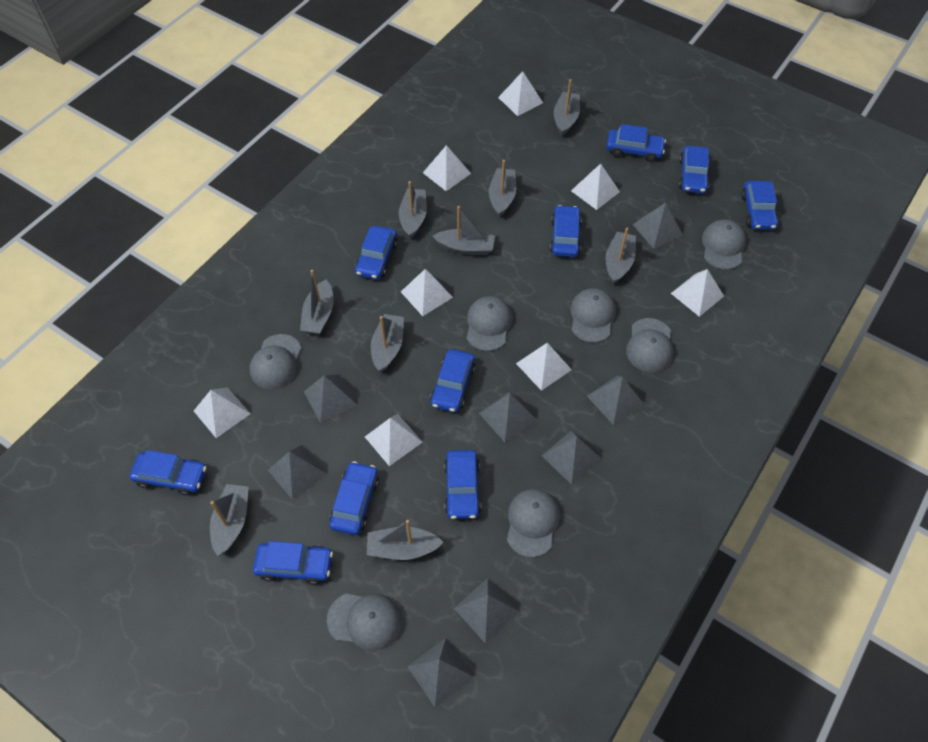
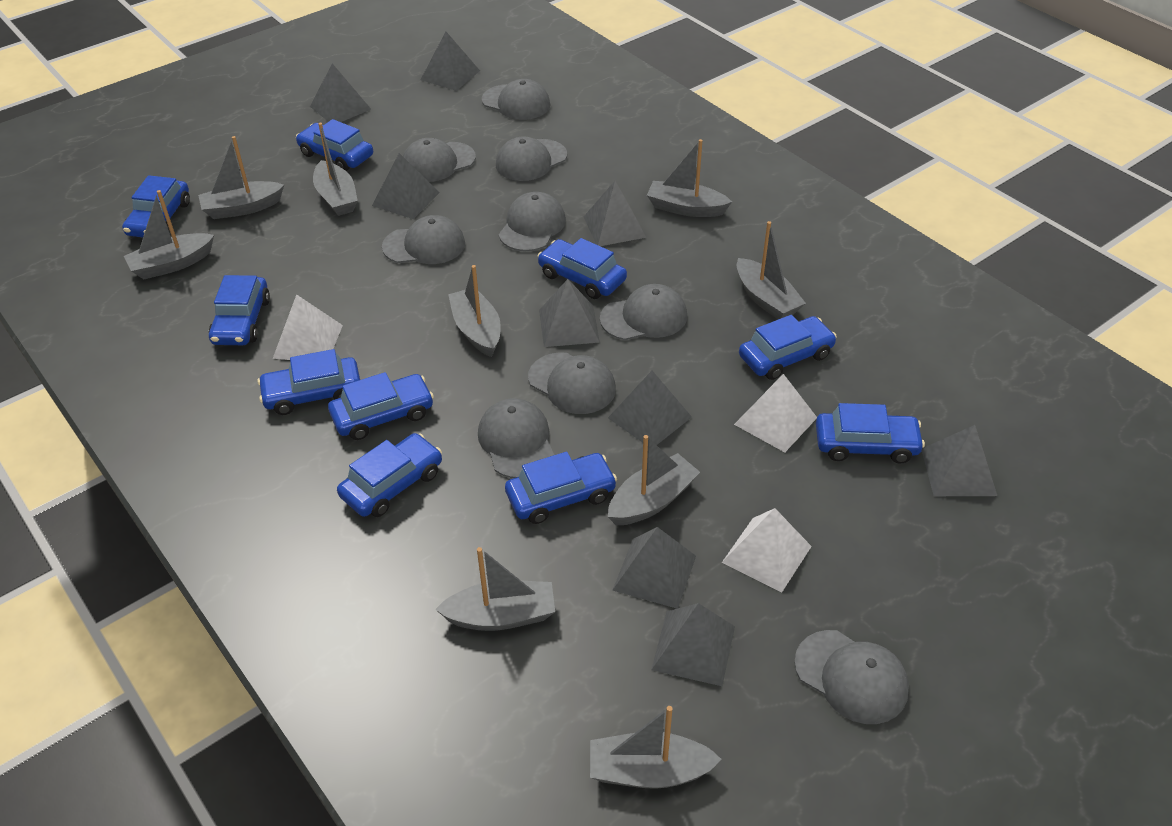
grey cap: 7 -> 9
grey pyramid: 8 -> 9
white pyramid: 8 -> 3

